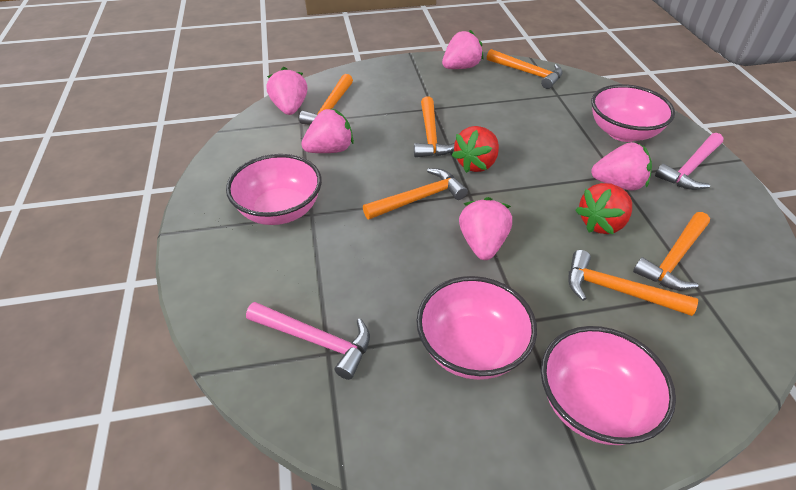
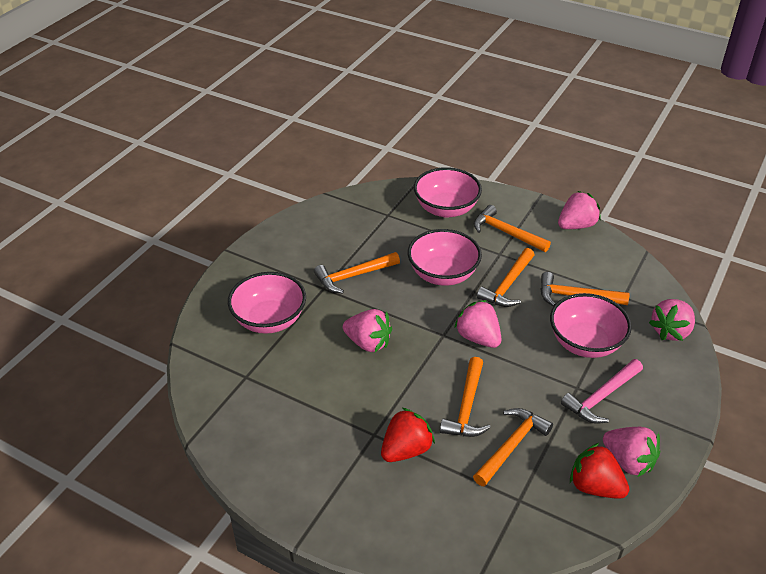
pink hammer: 2 -> 1

